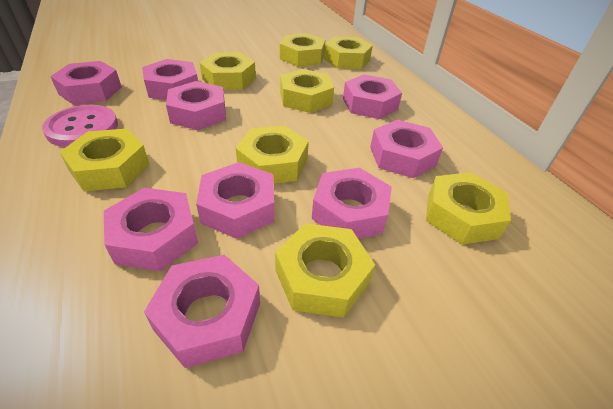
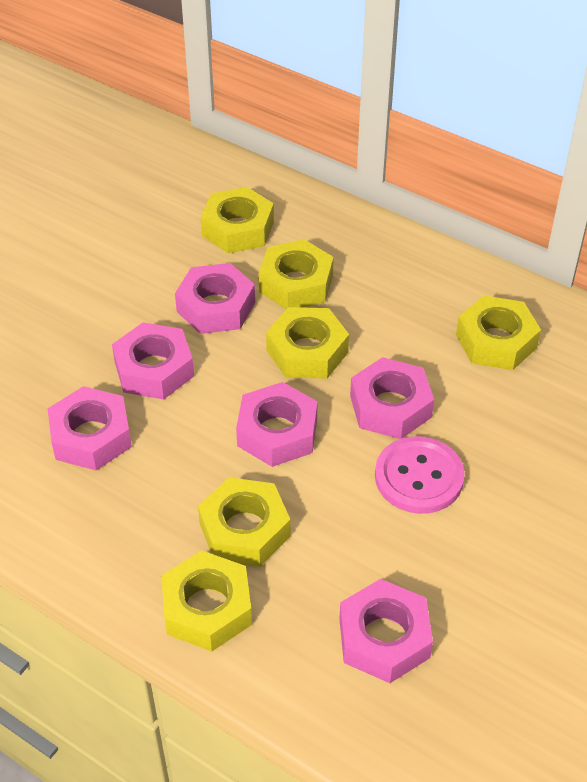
pink nut: 9 -> 6
yellow nut: 8 -> 6

